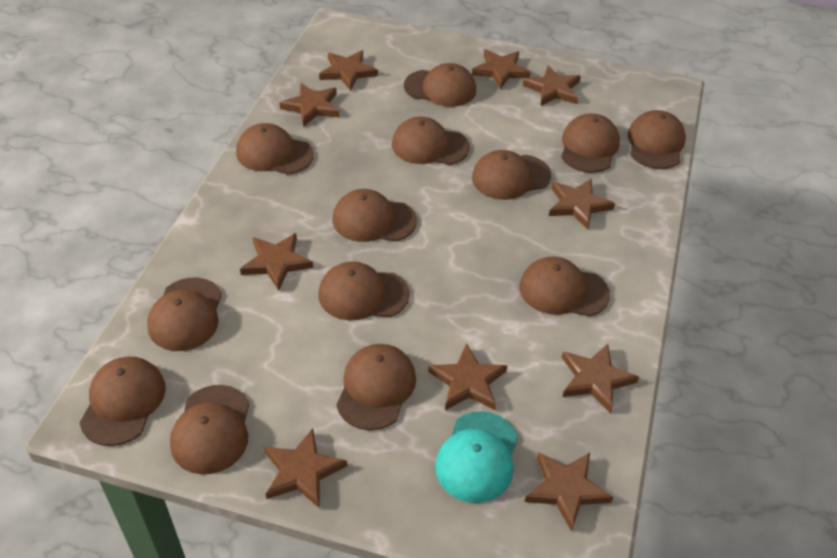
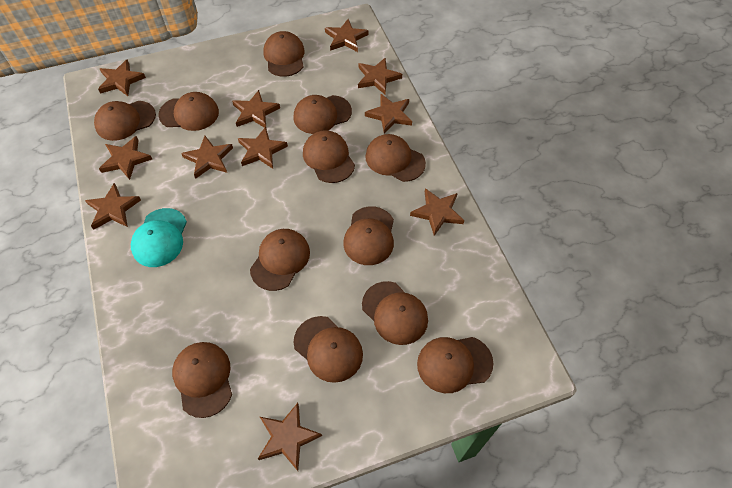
brown cap: 13 -> 12
brown star: 10 -> 11

